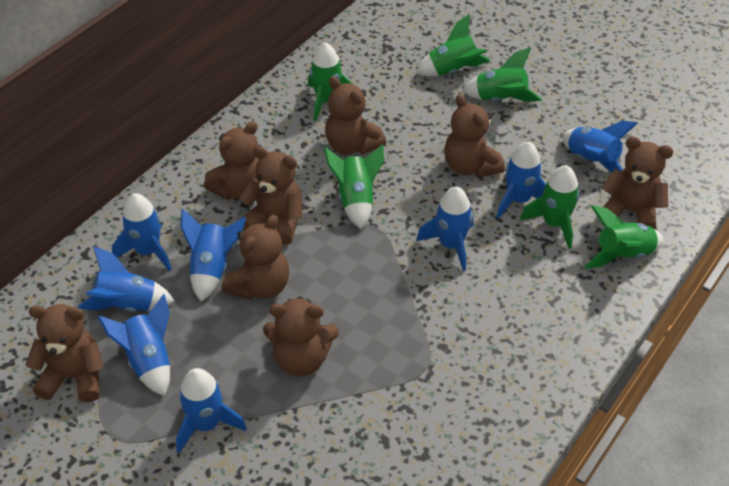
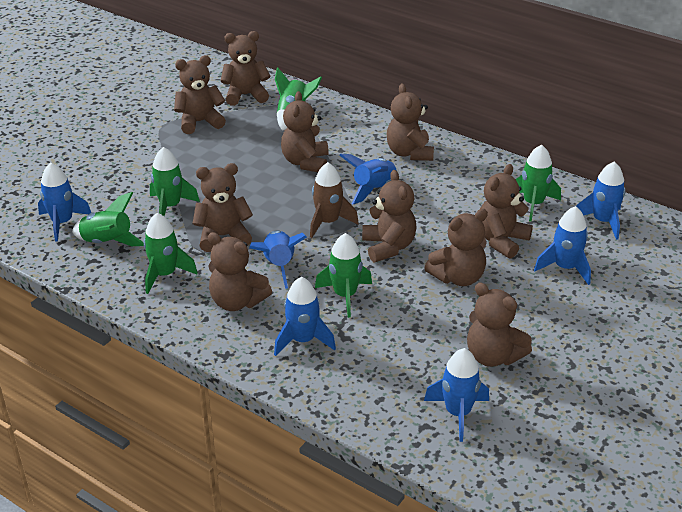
blue rocket: 8 -> 7
brown rocket: 0 -> 1
brown teddy bear: 8 -> 10

